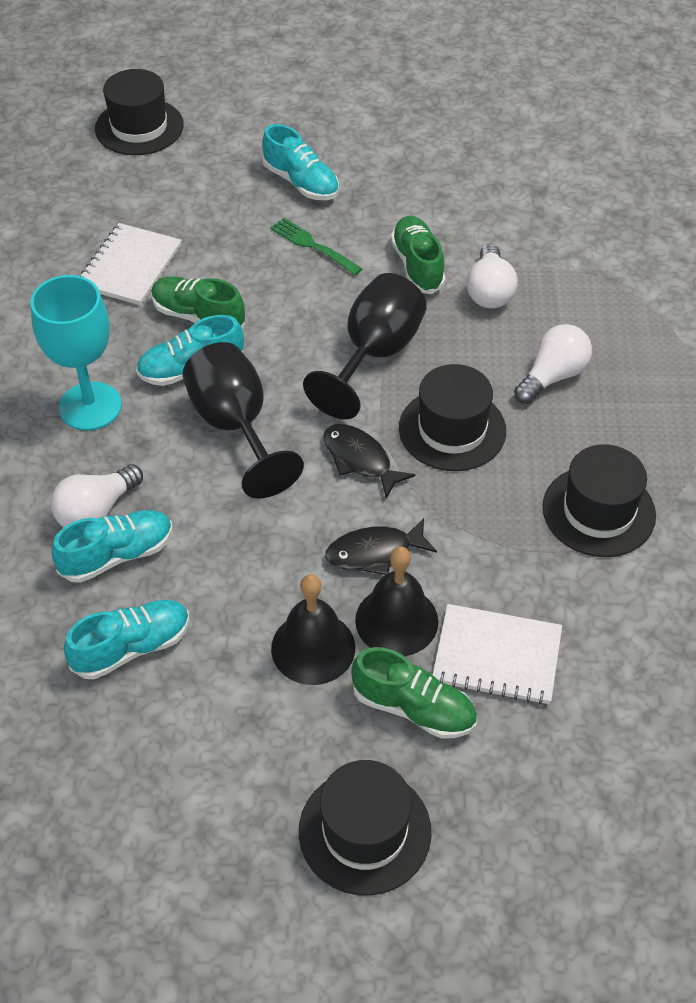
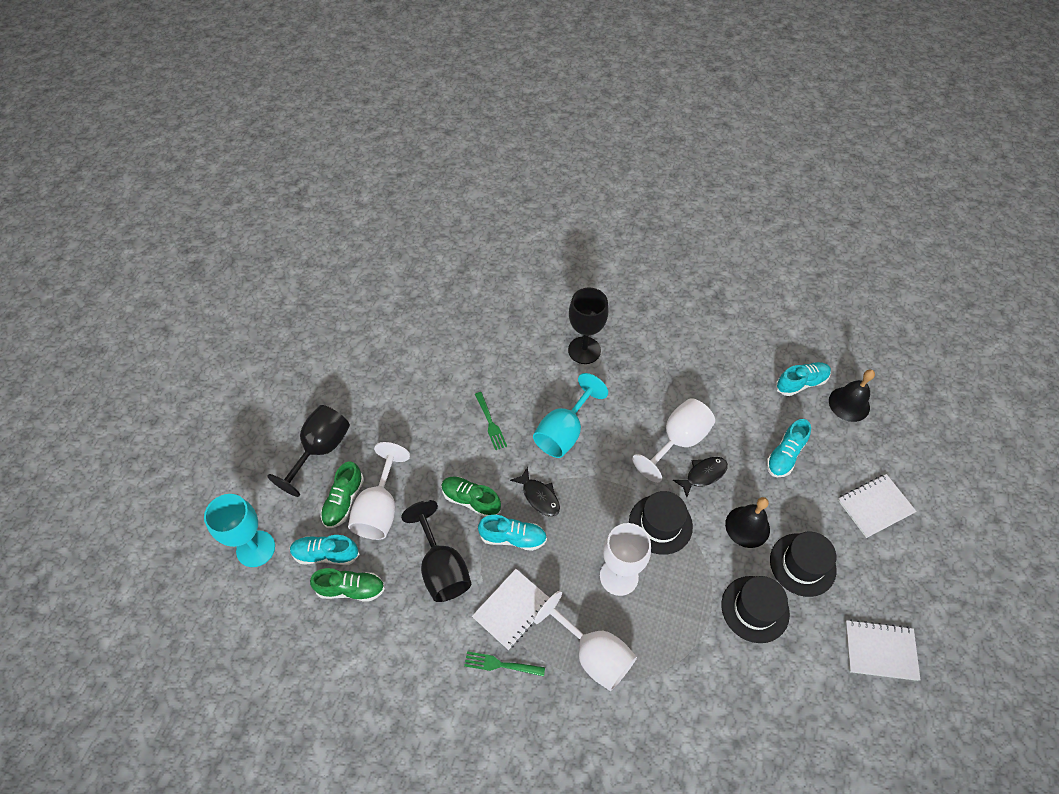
black goblet: 2 -> 3
black hat: 4 -> 3
green fork: 1 -> 2
turquoise goblet: 1 -> 2
white goblet: 0 -> 4
white light bulb: 3 -> 0
white notebook: 2 -> 3

